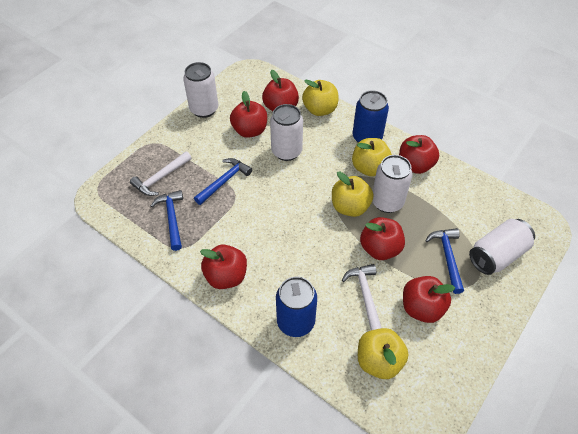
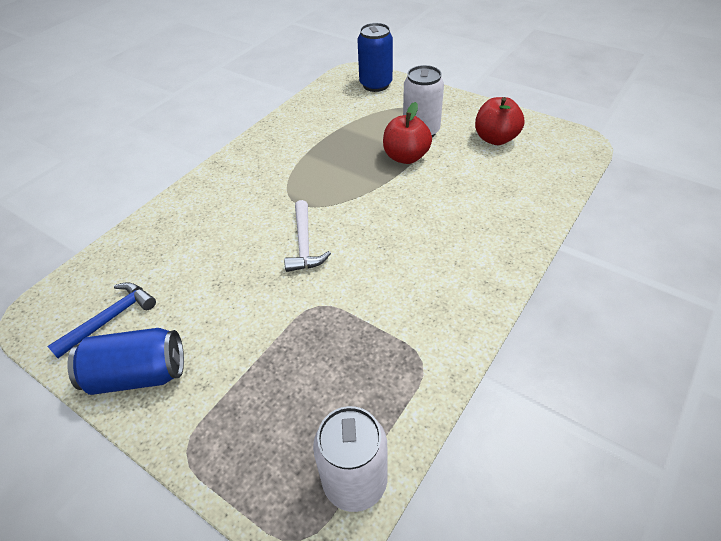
blue hammer: 3 -> 1
red apple: 6 -> 2
white can: 4 -> 2
white hammer: 2 -> 1
yellow apple: 4 -> 0

